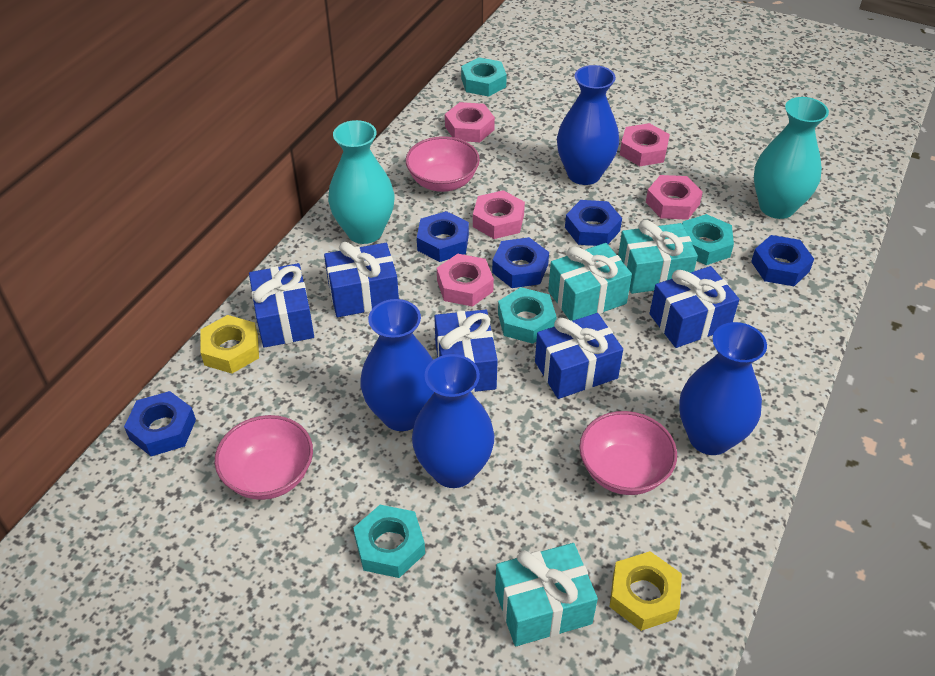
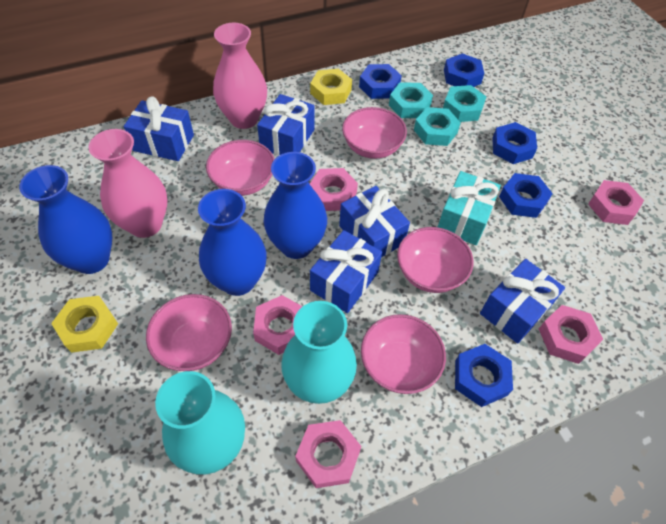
blue vase: 4 -> 3
pink bowl: 3 -> 5
pink vase: 0 -> 2
turquoise gift: 3 -> 1
turquoise nut: 4 -> 3

